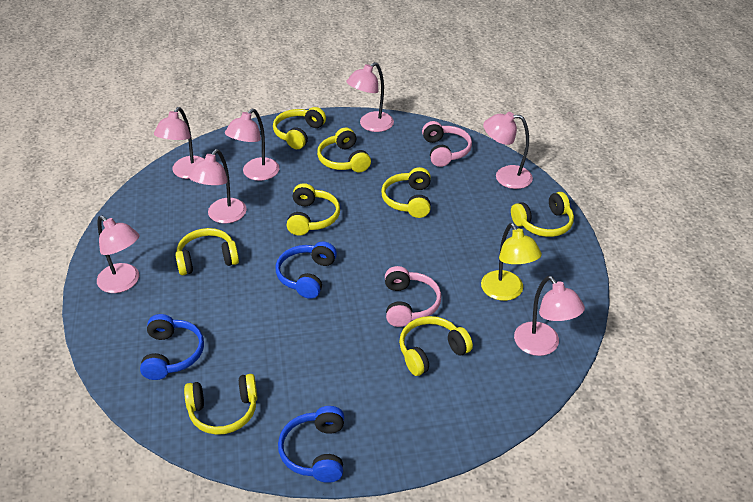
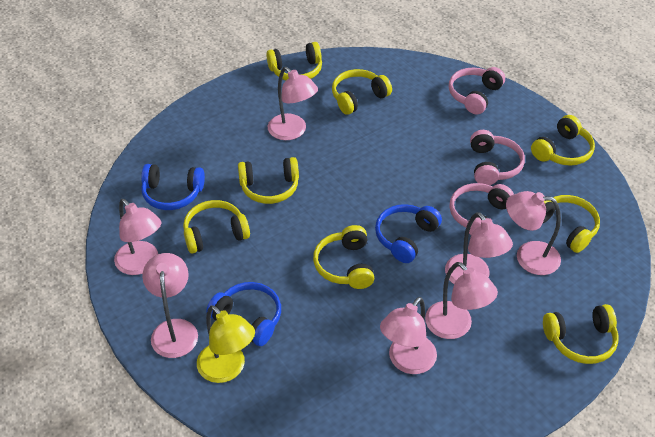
pink headphones: 2 -> 3

